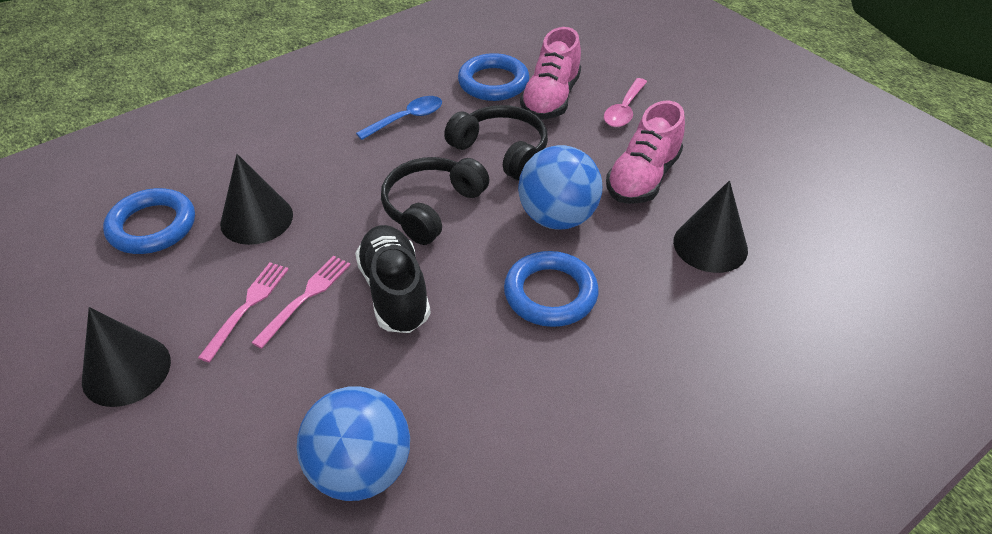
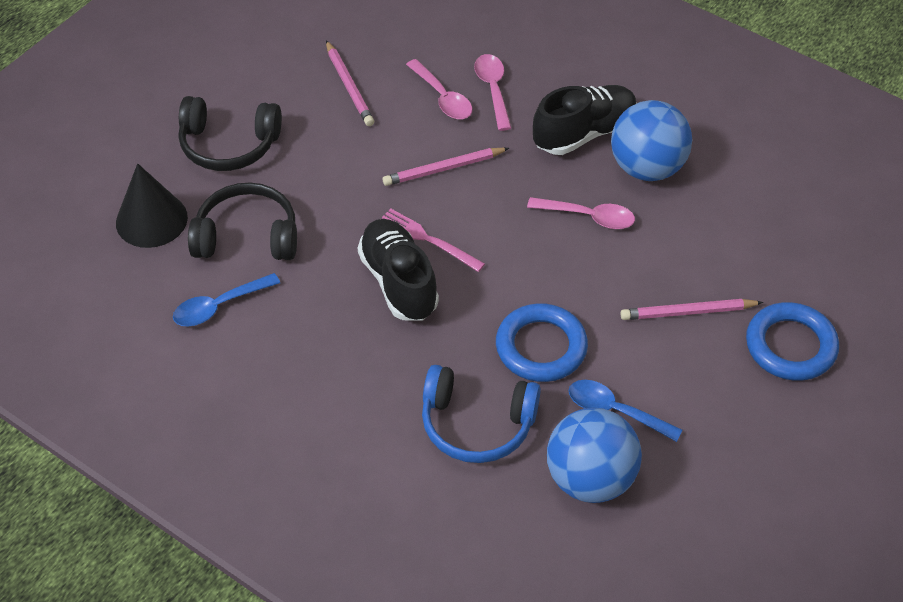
black cone: 3 -> 1
black shoe: 1 -> 2
blue headphones: 0 -> 1
blue ring: 3 -> 2
blue spoon: 1 -> 2
pink fork: 2 -> 1
pink pencil: 0 -> 3
pink shoe: 2 -> 0
pink spoon: 1 -> 3

